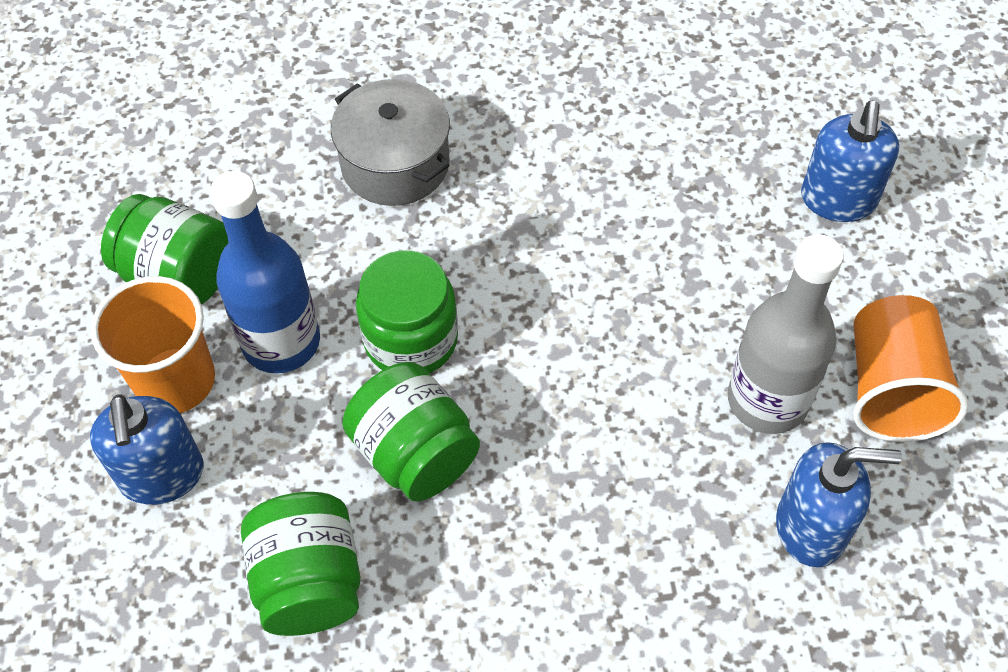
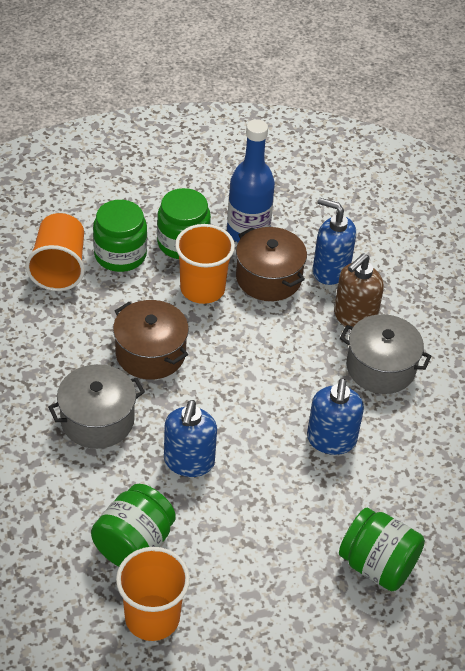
brown pot: 0 -> 2
brown soap dispenser: 0 -> 1
grey bottle: 1 -> 0
grey pot: 1 -> 2
orange cup: 2 -> 3

